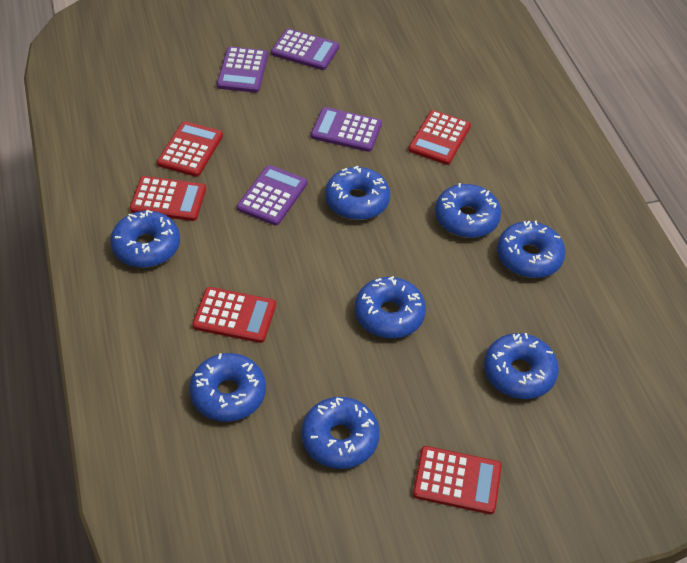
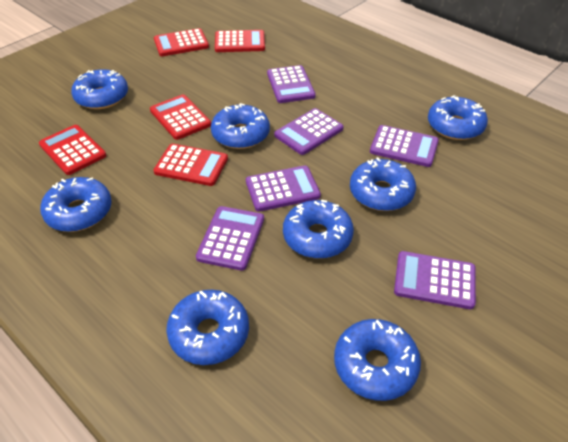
purple calculator: 4 -> 6

